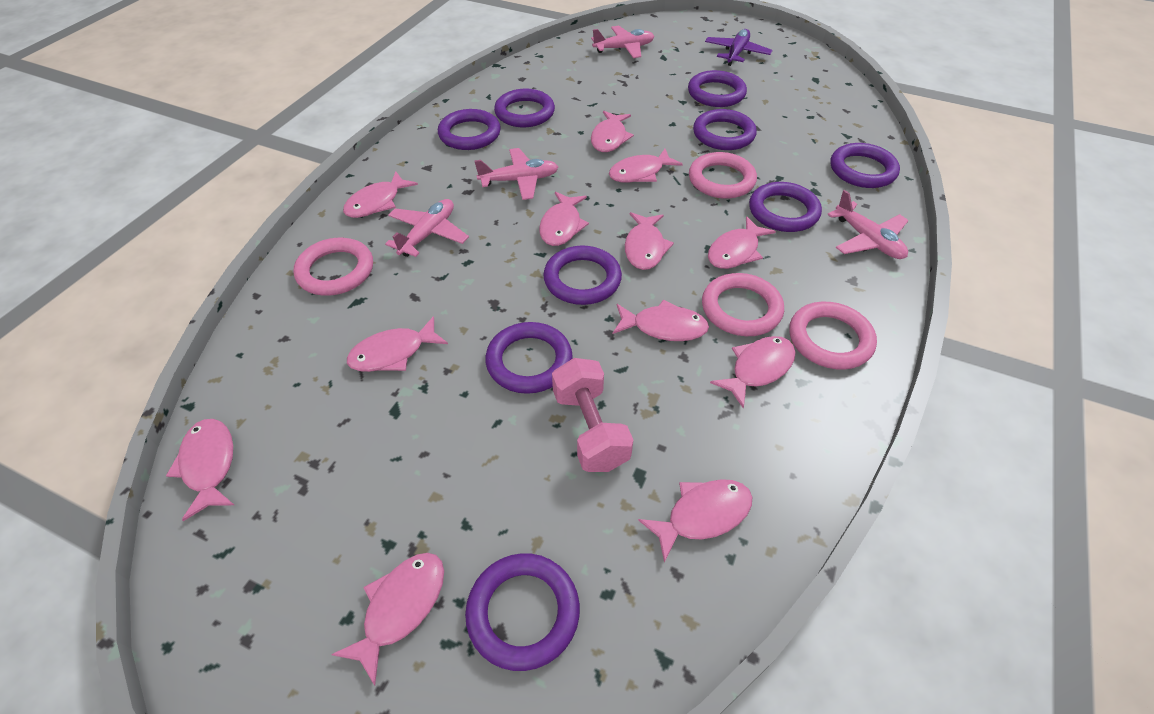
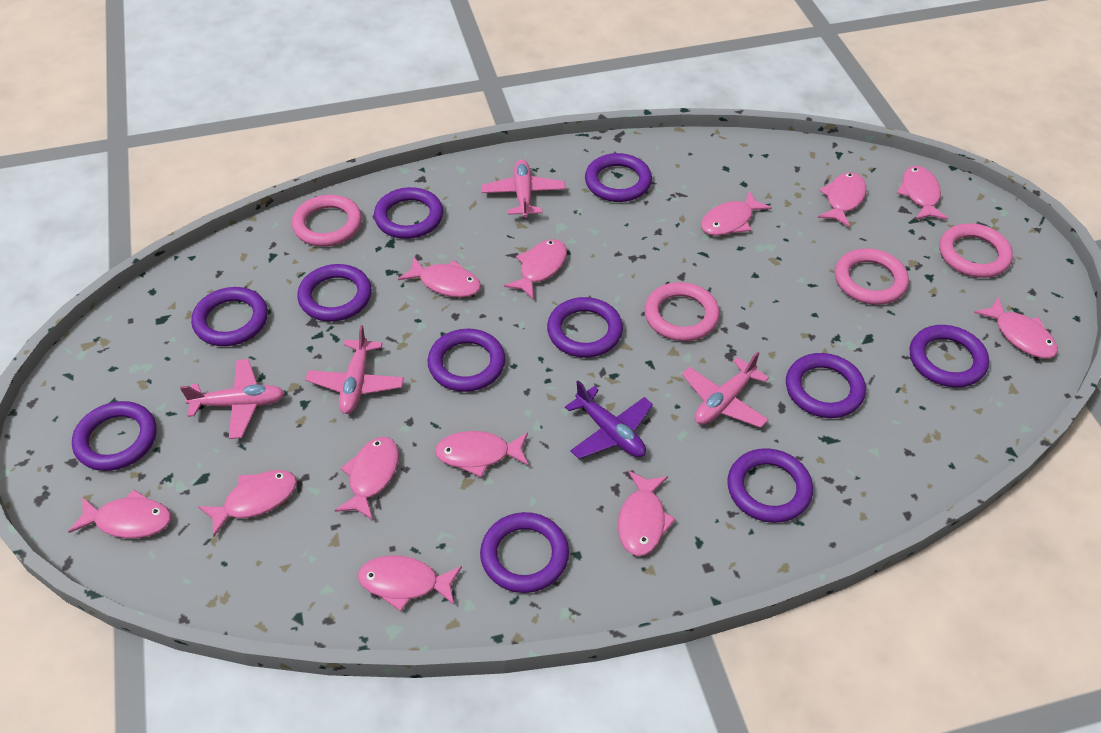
pink dumbbell: 1 -> 0
purple ring: 9 -> 11

